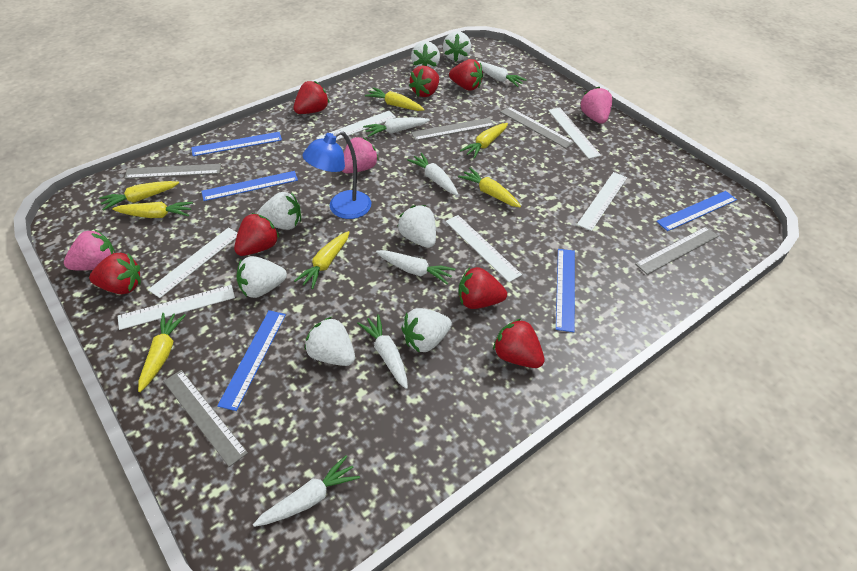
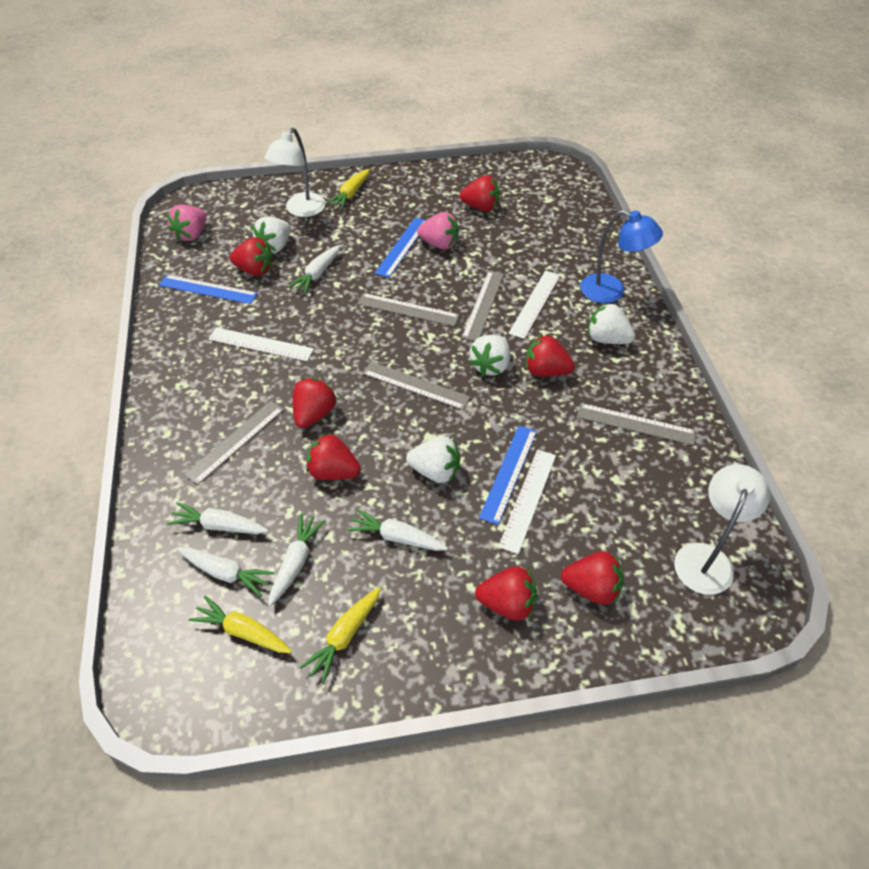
blue ruler: 5 -> 3
pink strawberry: 3 -> 2
white carrot: 6 -> 5
white lamp: 0 -> 2
white ruler: 6 -> 3
white strawberry: 7 -> 4
yellow carrot: 7 -> 3

